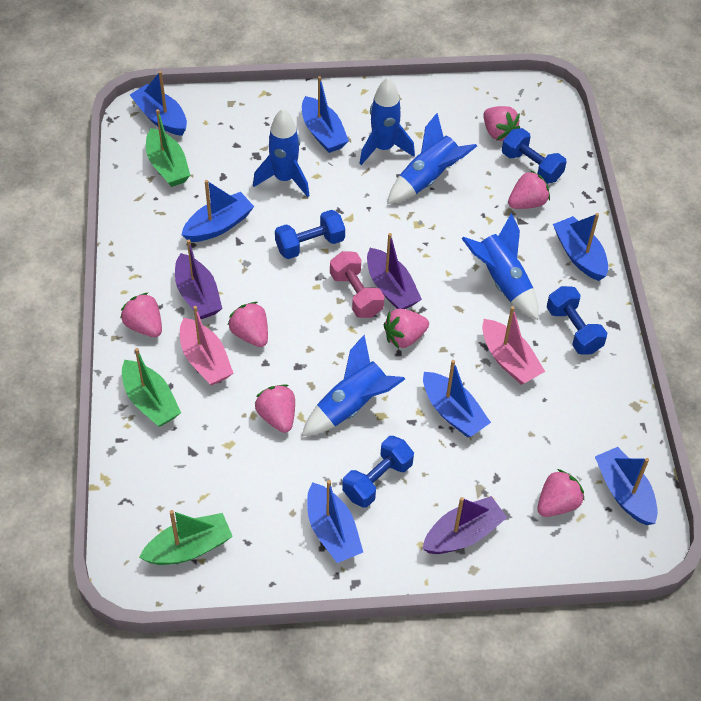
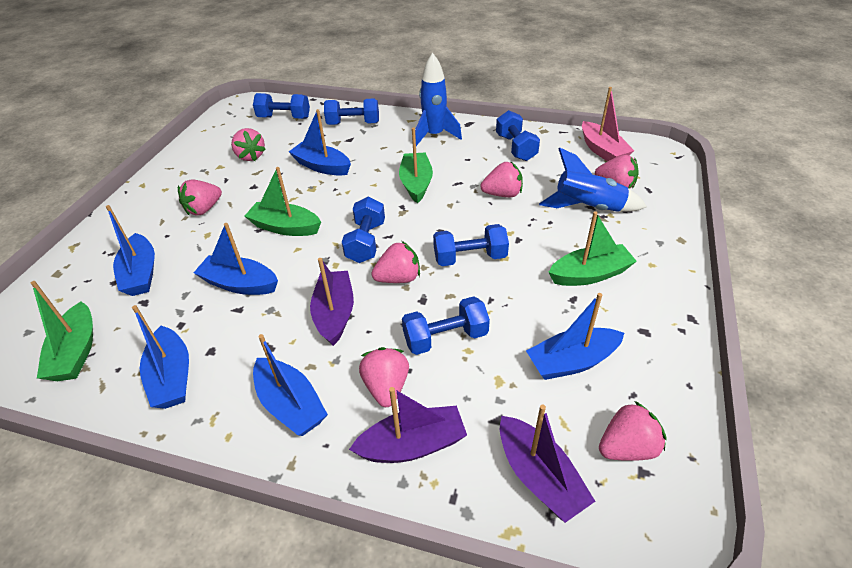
blue boat: 7 -> 6
blue dumbbell: 4 -> 6
blue rocket: 5 -> 2
green boat: 3 -> 4
pink boat: 2 -> 1
pink dumbbell: 1 -> 0

